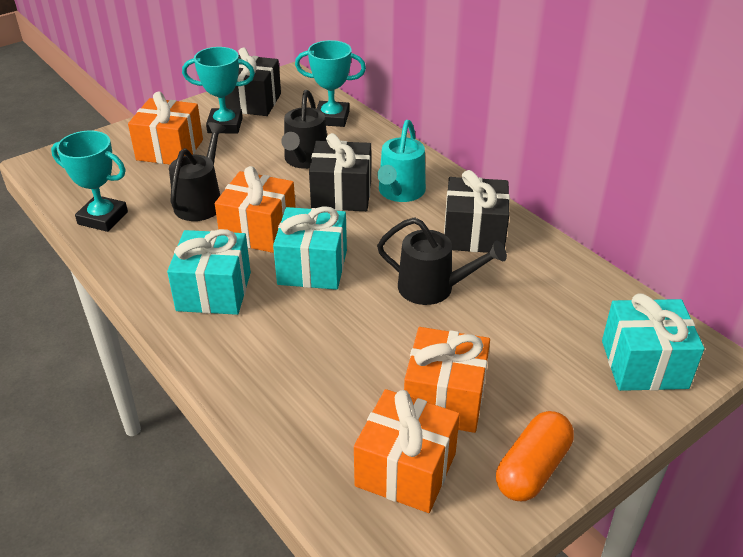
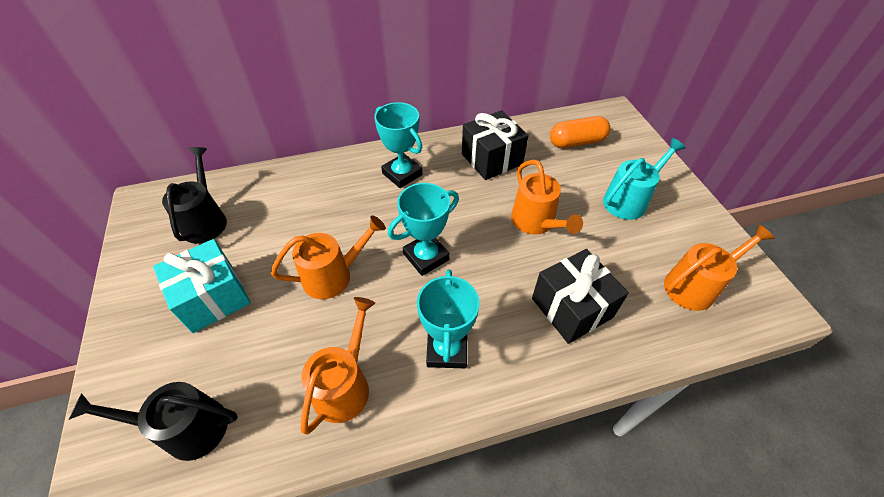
black gift: 3 -> 2
black watering can: 3 -> 2
orange gift: 4 -> 0
orange watering can: 0 -> 4
turquoise gift: 3 -> 1

